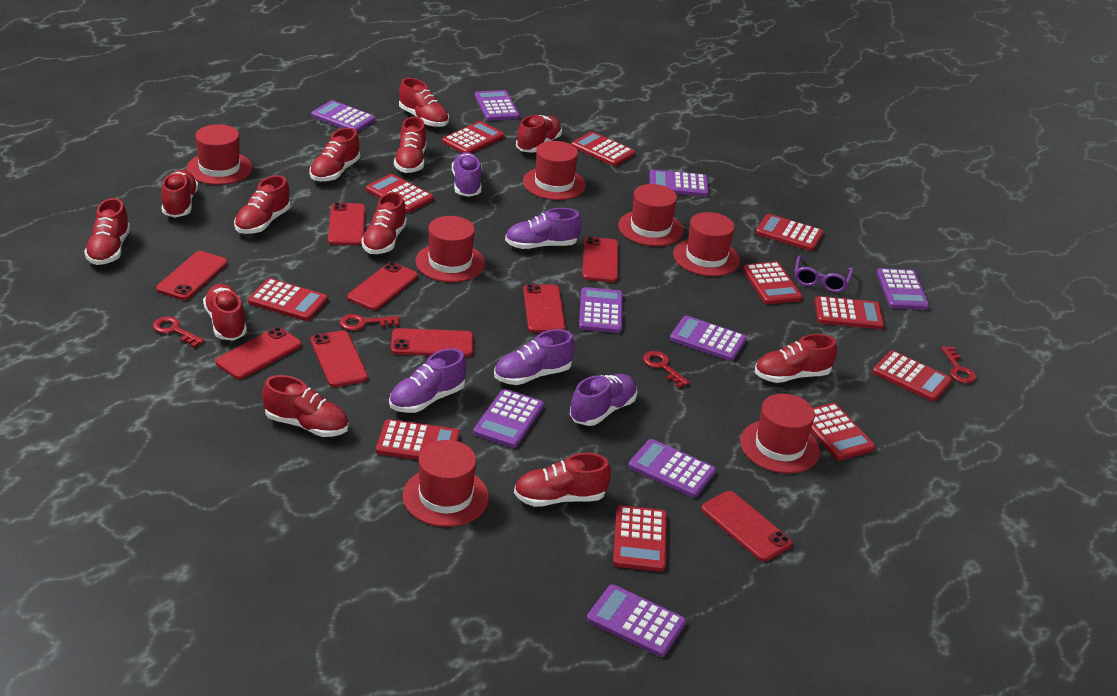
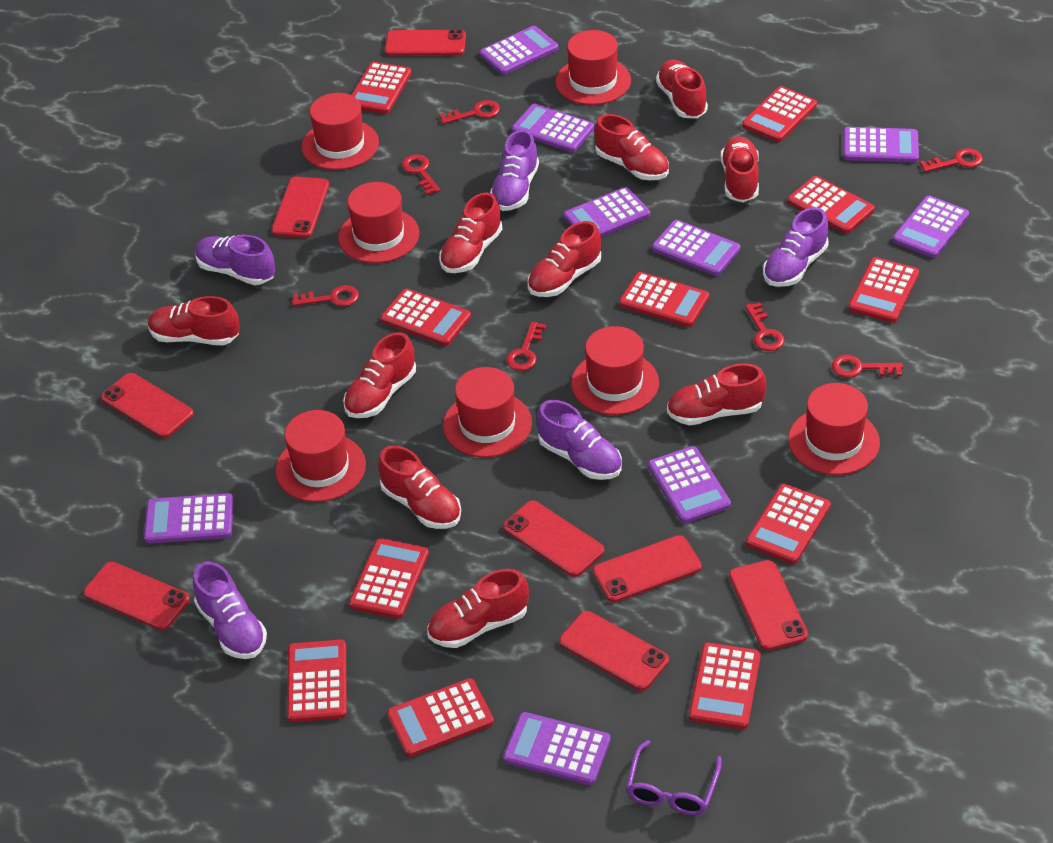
red key: 4 -> 7
red phone: 9 -> 8
red shoe: 12 -> 10

